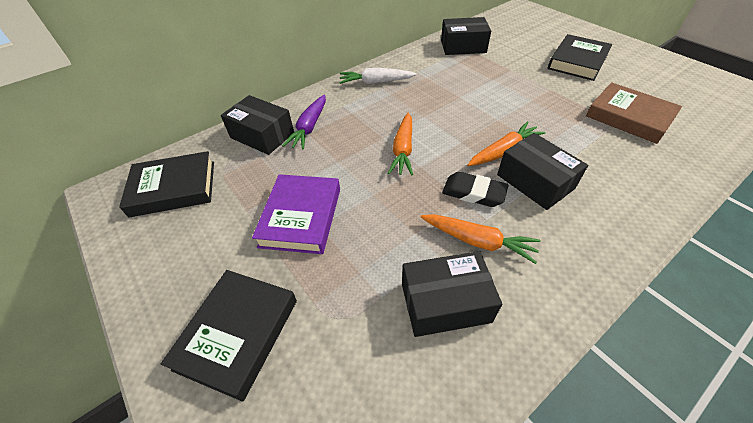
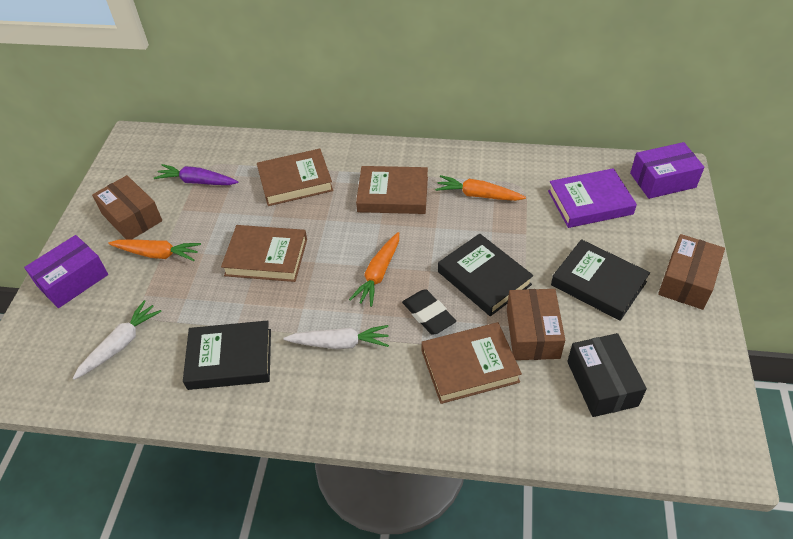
black box: 4 -> 1
brown book: 1 -> 4
brown box: 0 -> 3
purple box: 0 -> 2
white carrot: 1 -> 2

